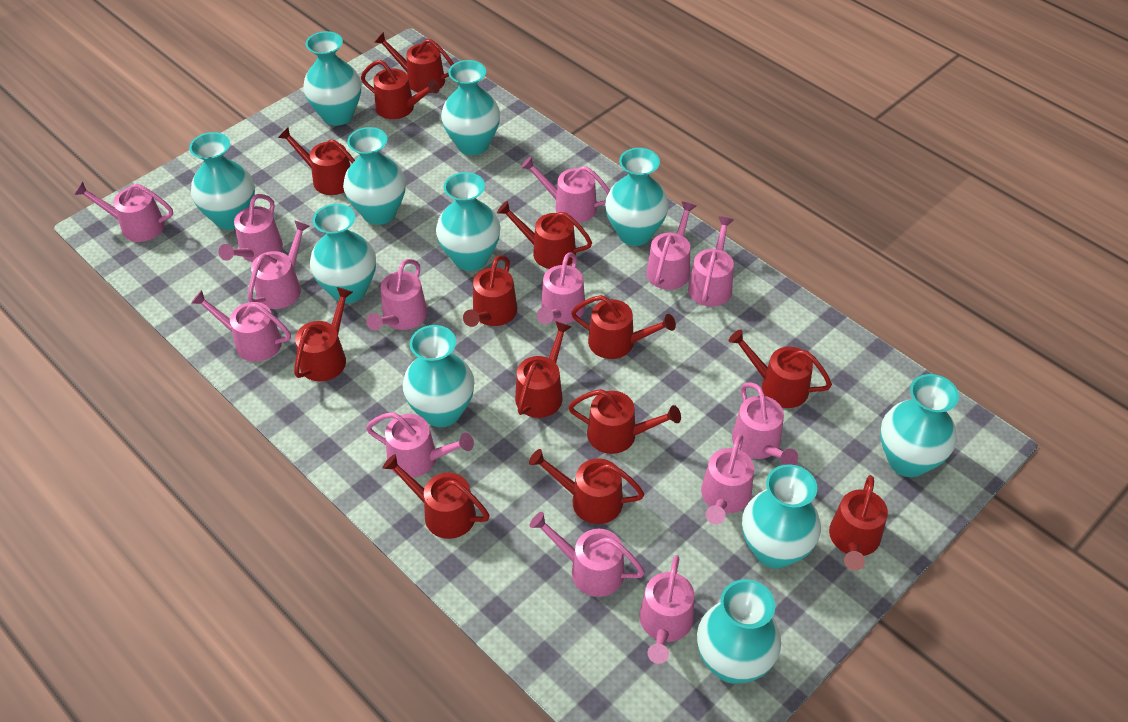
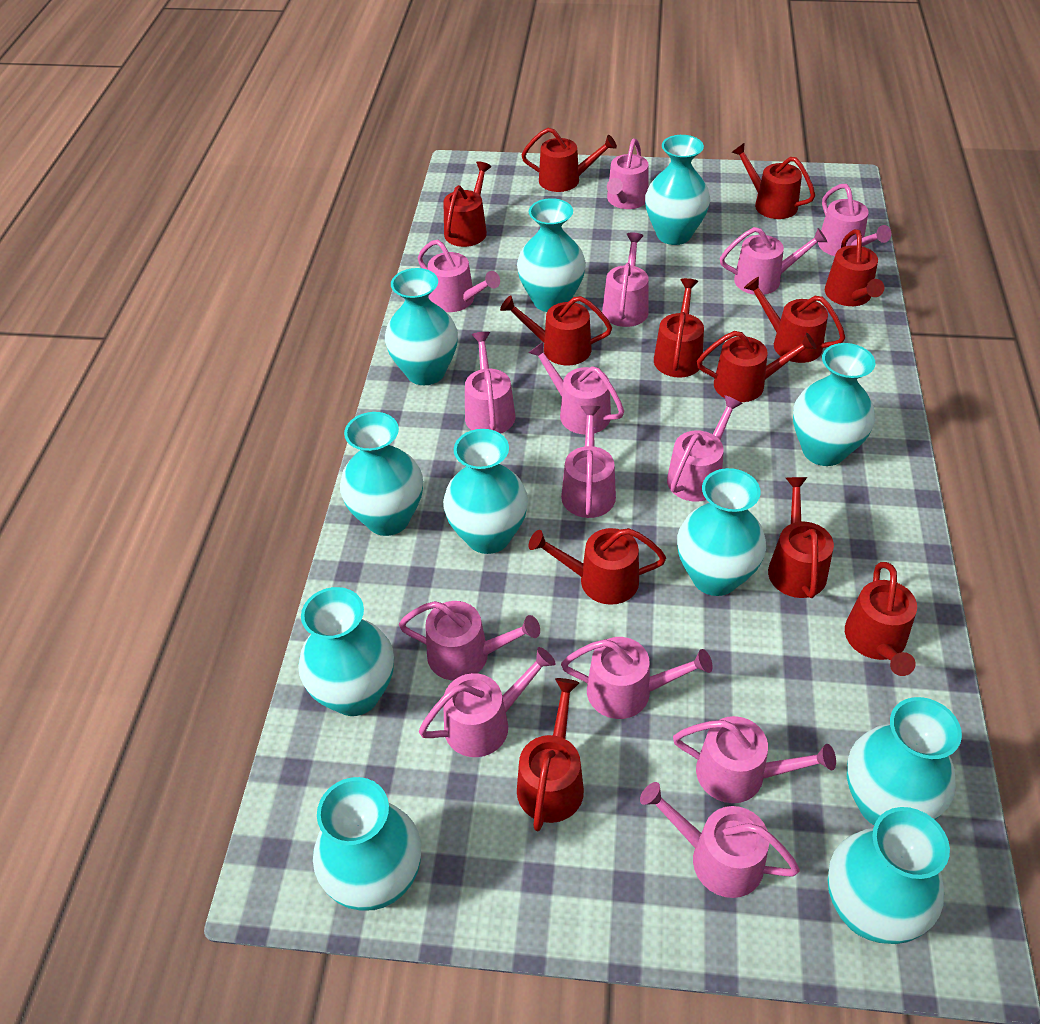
red watering can: 13 -> 12

